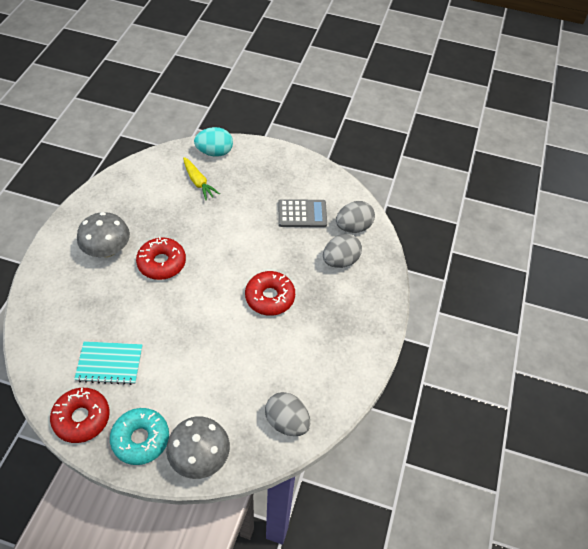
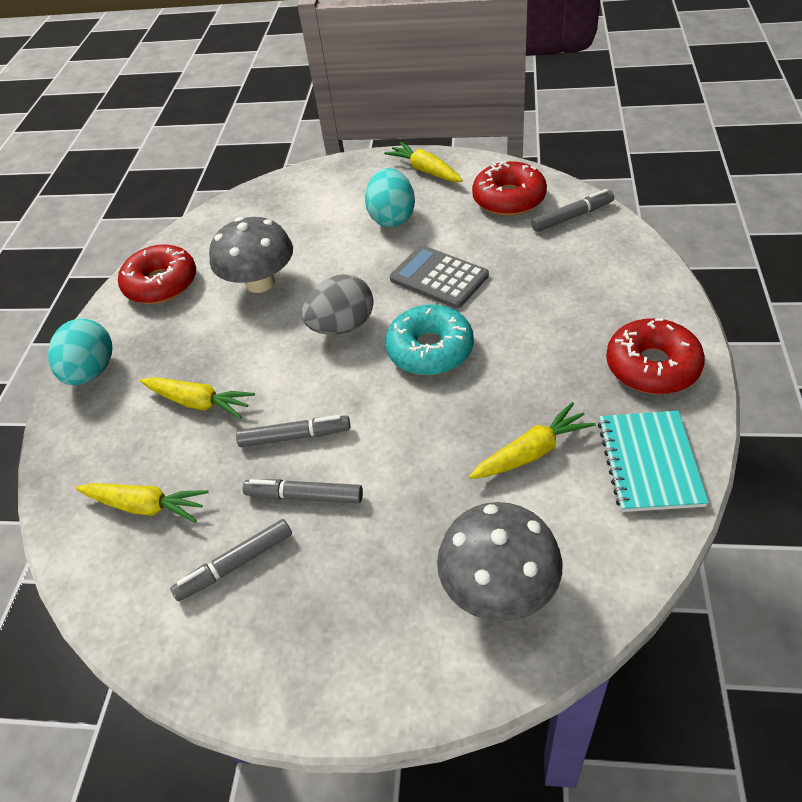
grey egg: 3 -> 1
grey marker: 0 -> 4
turquoise egg: 1 -> 2
yellow carrot: 1 -> 4

